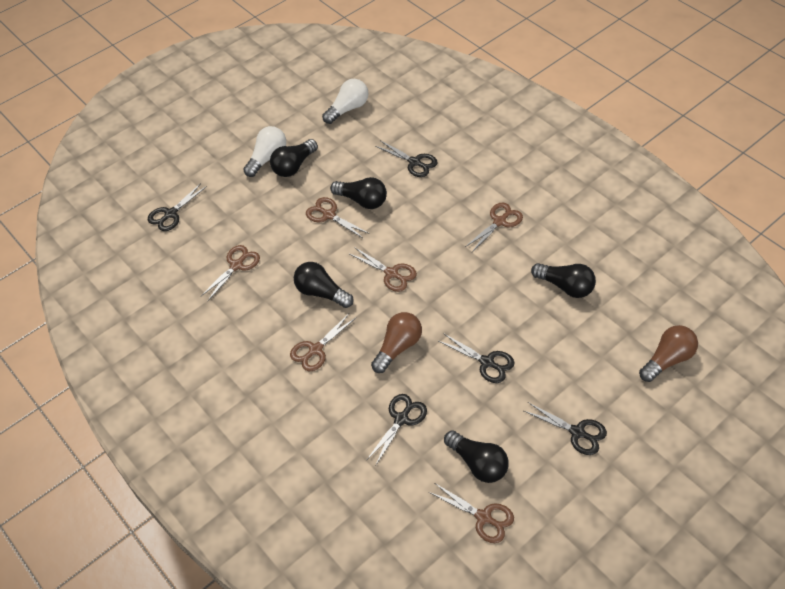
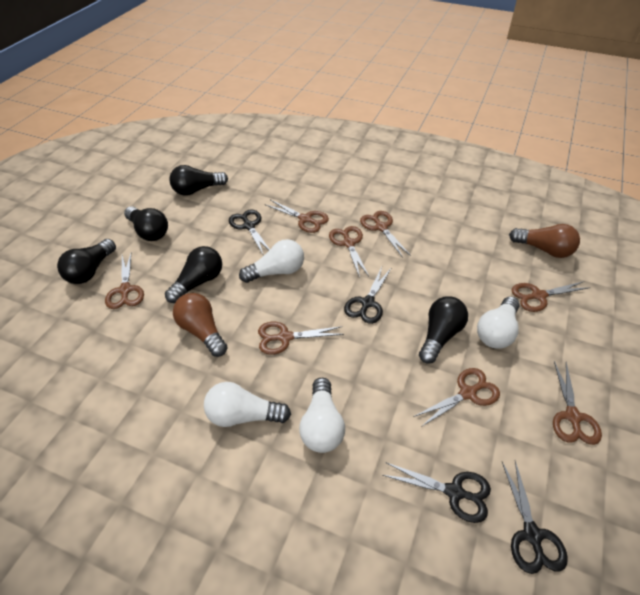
black scissors: 5 -> 4
brown scissors: 6 -> 8
white light bulb: 2 -> 4

